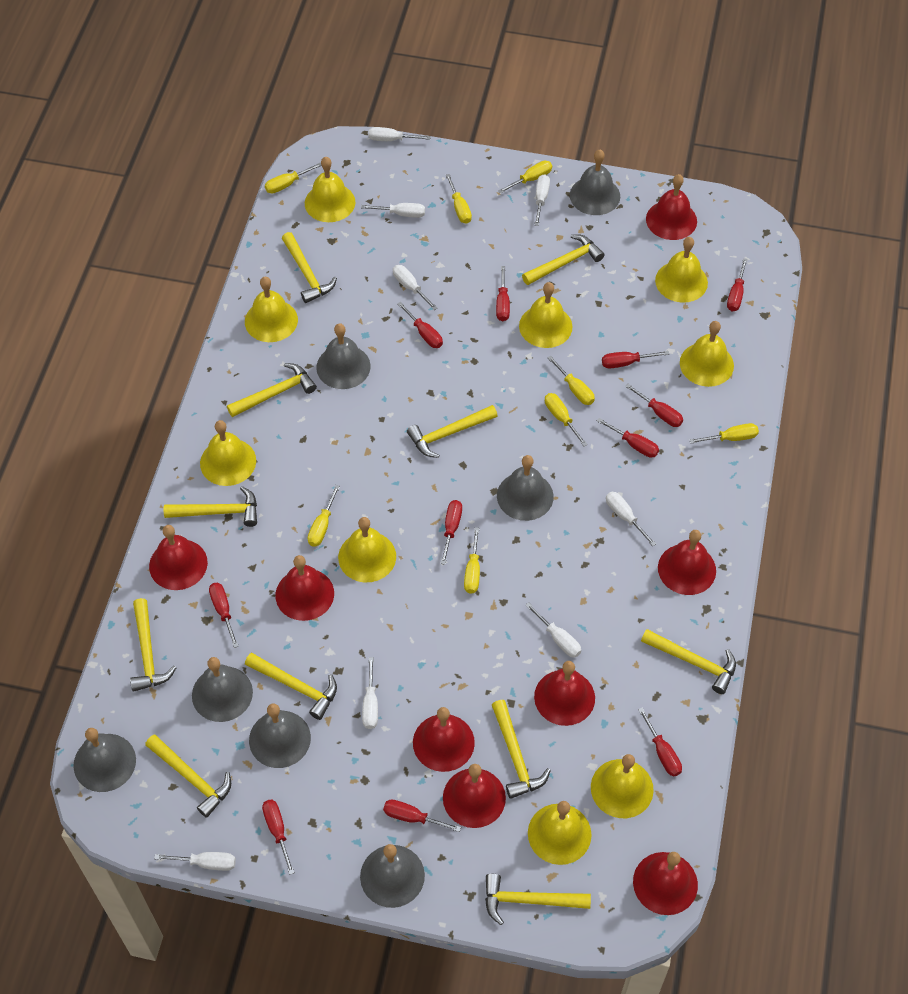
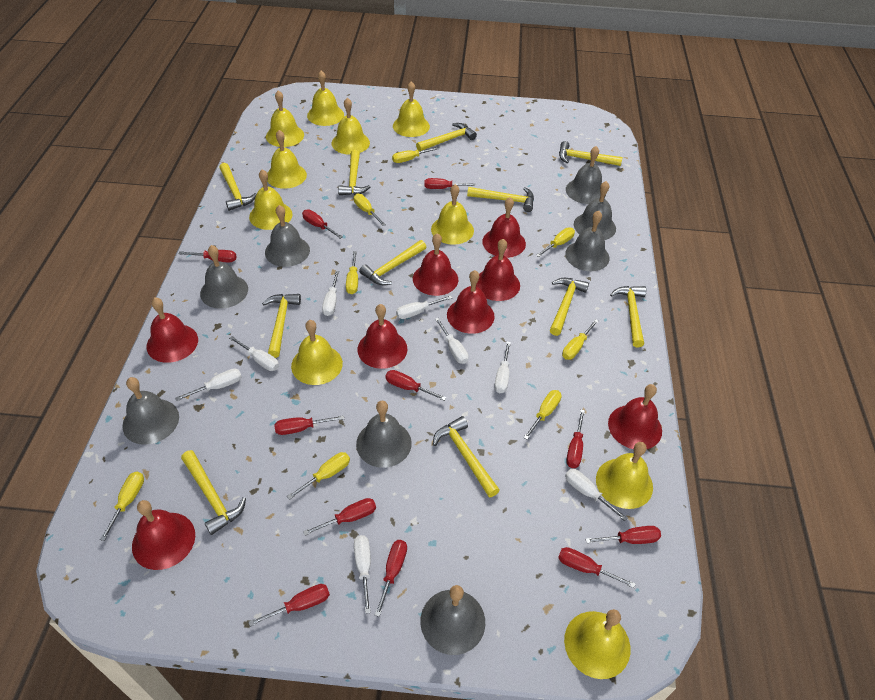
grey bell: 7 -> 8
yellow bell: 9 -> 10

